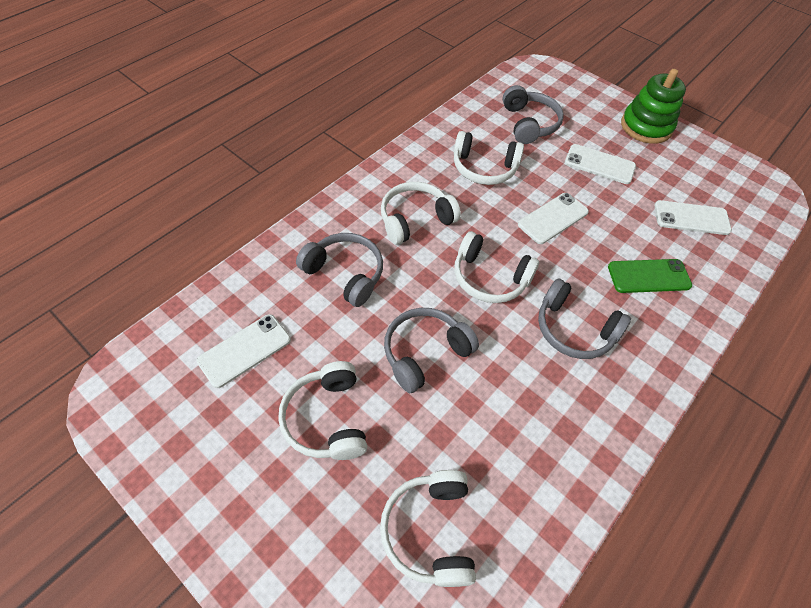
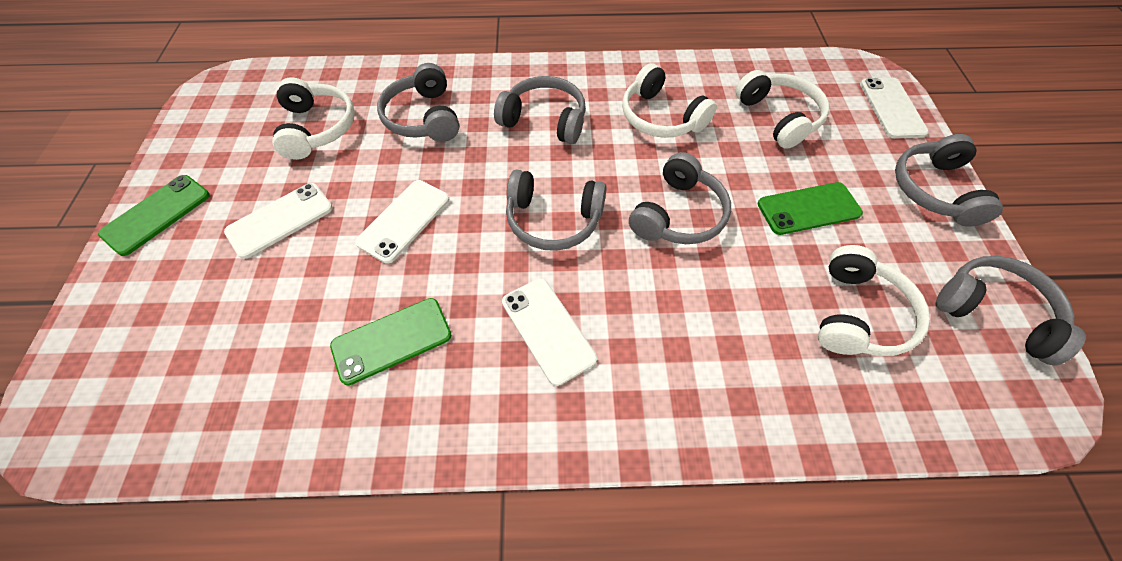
green phone: 1 -> 3
green stacking toy: 1 -> 0
grey headphones: 4 -> 6
white headphones: 5 -> 4

